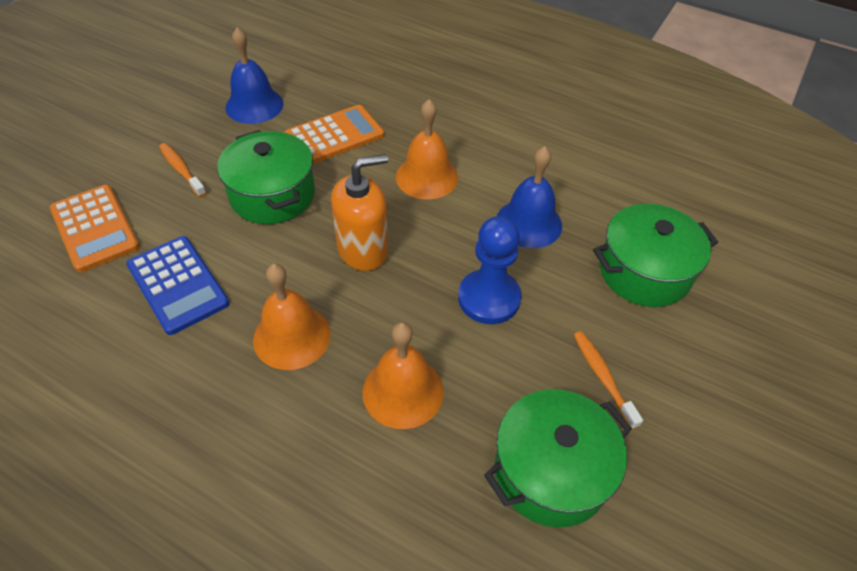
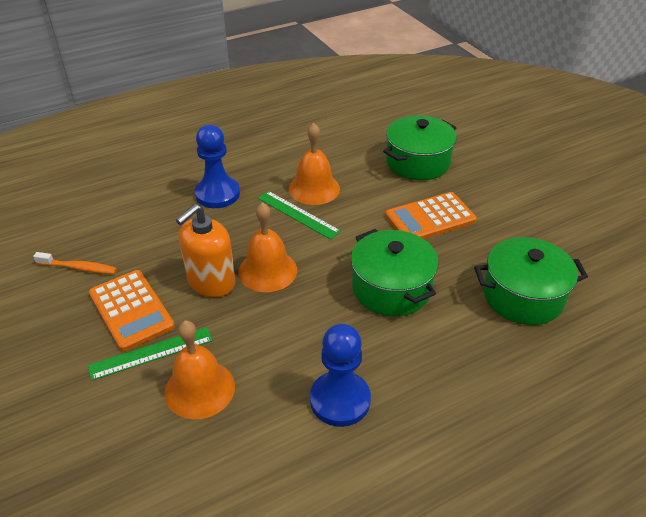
blue bell: 2 -> 0
blue calculator: 1 -> 0
blue pawn: 1 -> 2
green ruler: 0 -> 2
orange toothbrush: 2 -> 1

